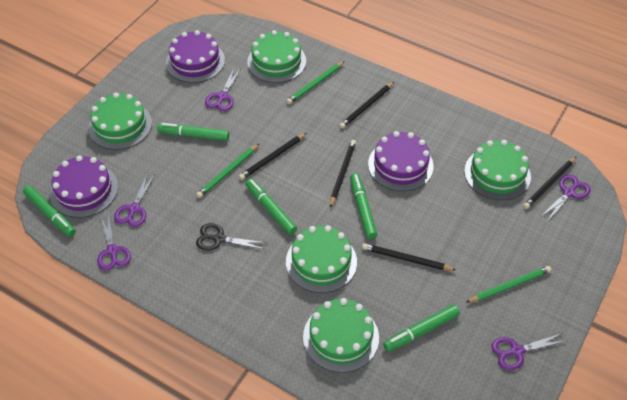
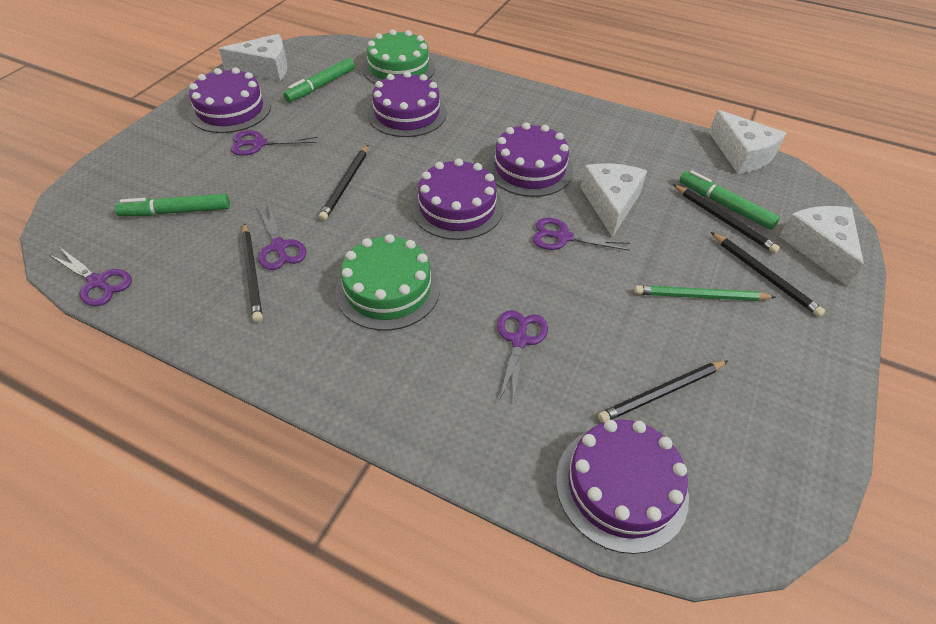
black scissors: 1 -> 0
green cake: 5 -> 2
green marker: 5 -> 3
green pencil: 3 -> 1
purple cake: 3 -> 5
white cheese: 0 -> 4

